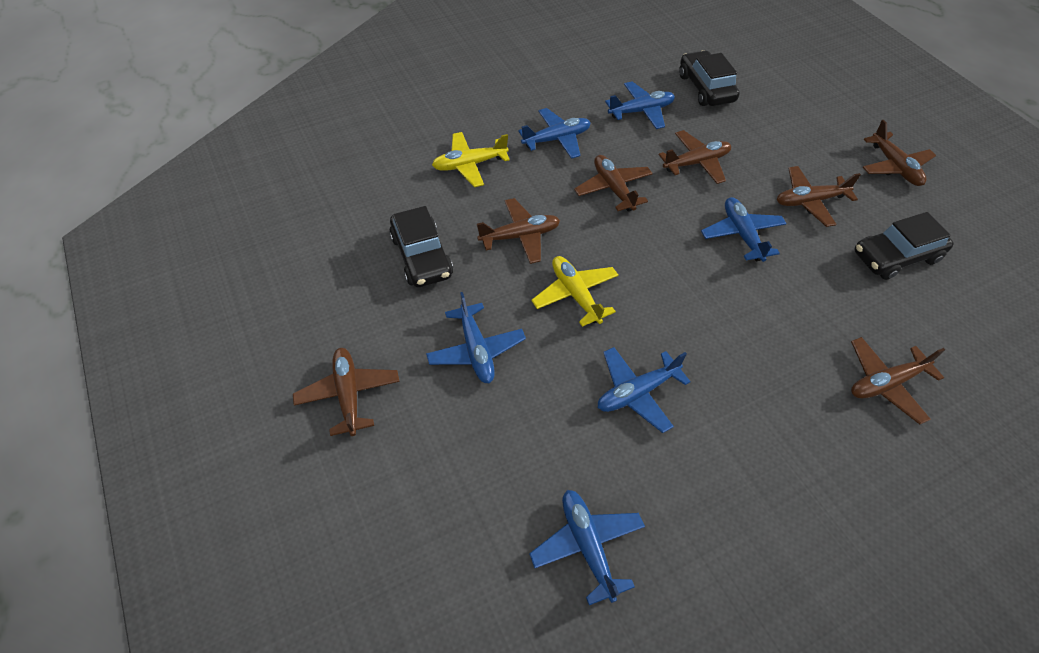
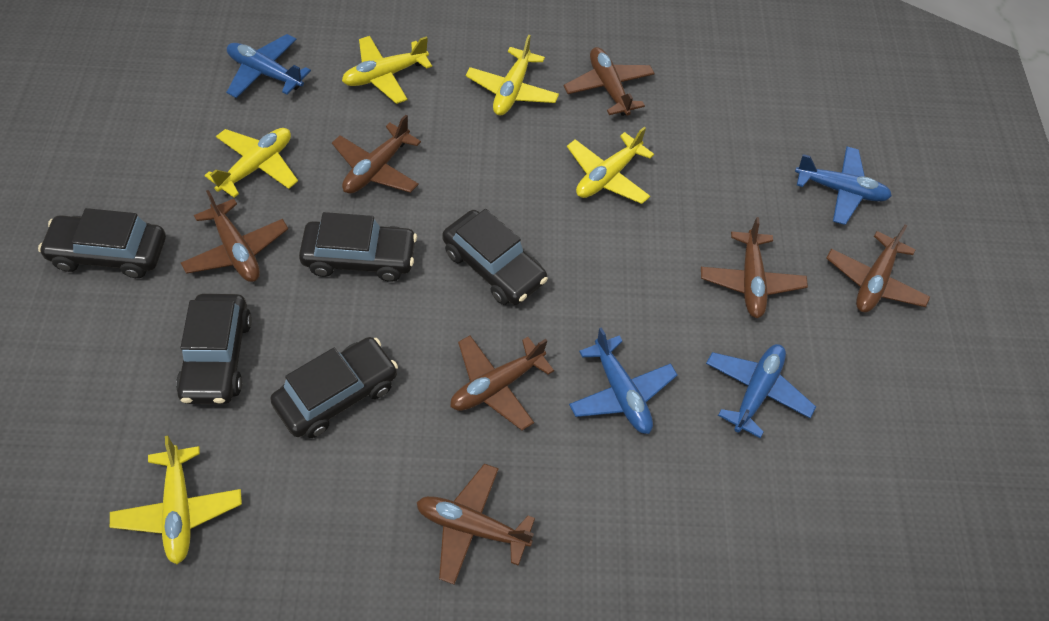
black car: 3 -> 5
blue plane: 6 -> 4
yellow plane: 2 -> 5

